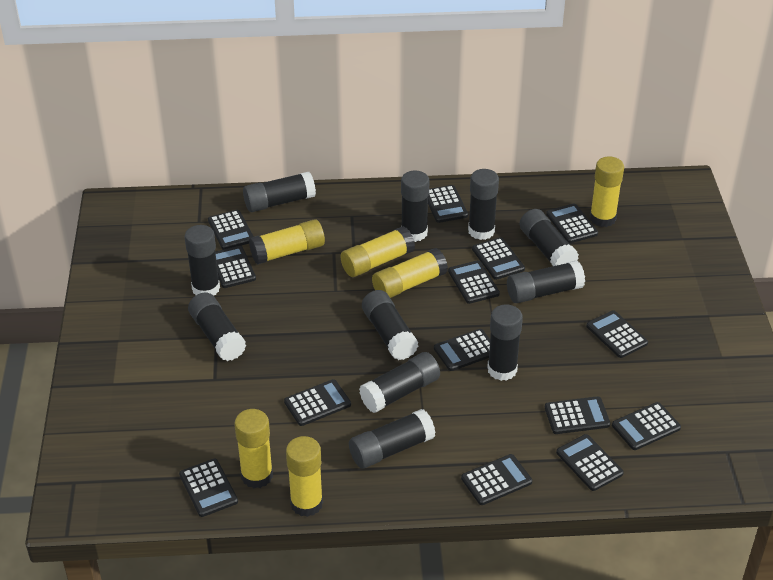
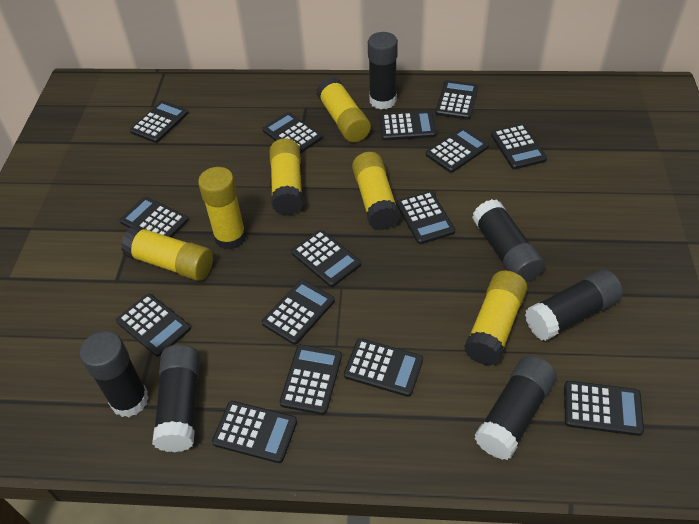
black calculator: 14 -> 15
black glue stick: 11 -> 6

